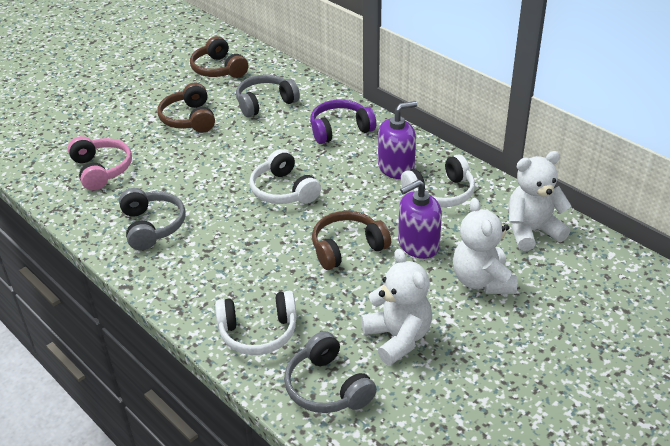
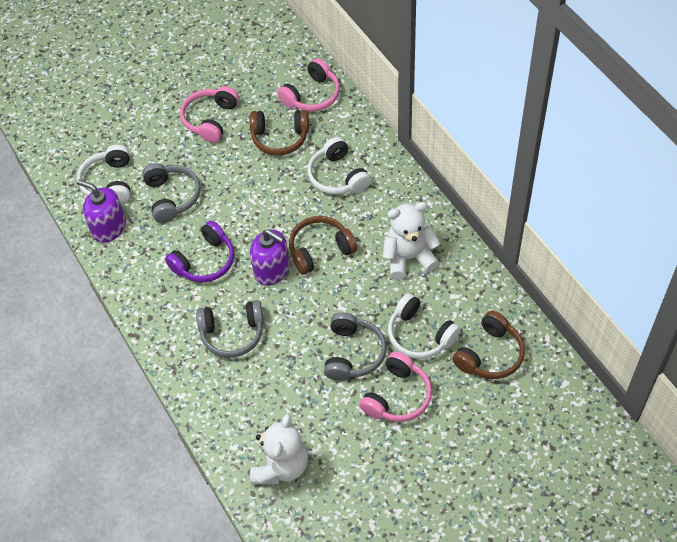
pink headphones: 1 -> 3
white teddy bear: 3 -> 2

